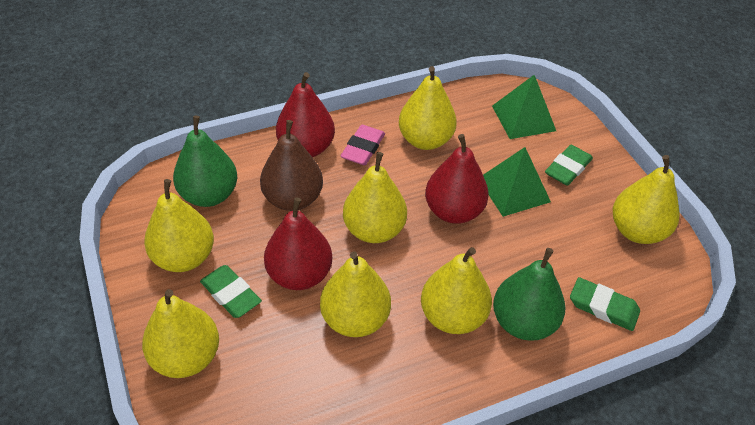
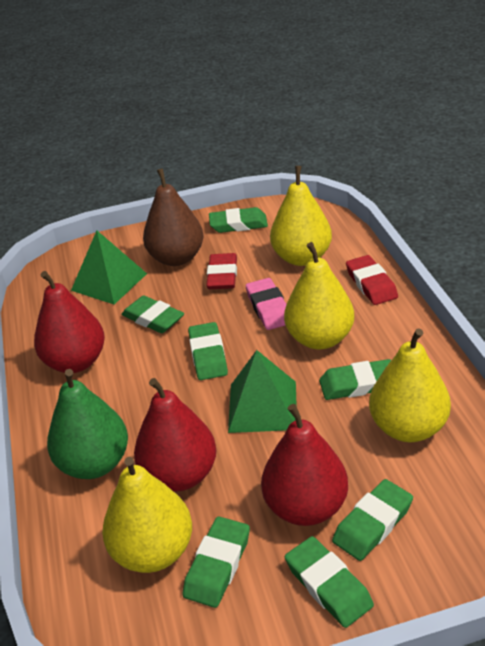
green eraser: 3 -> 7
green pear: 2 -> 1
red eraser: 0 -> 2
yellow pear: 7 -> 4

